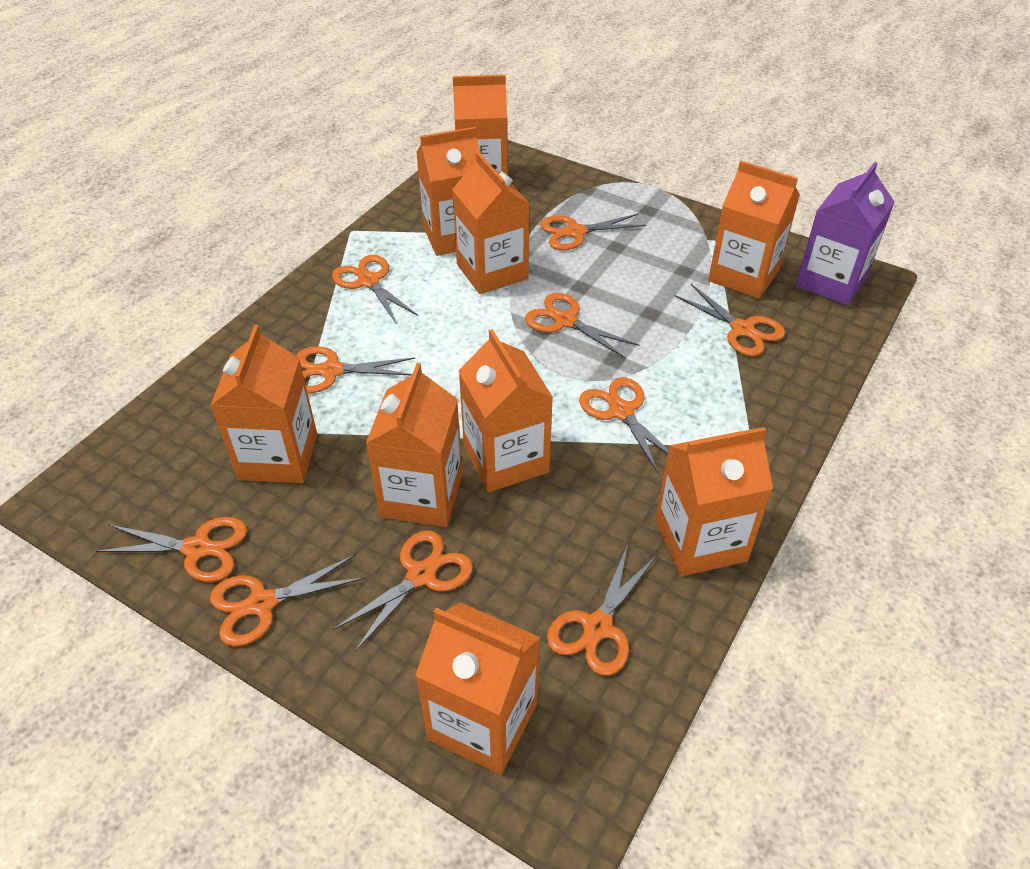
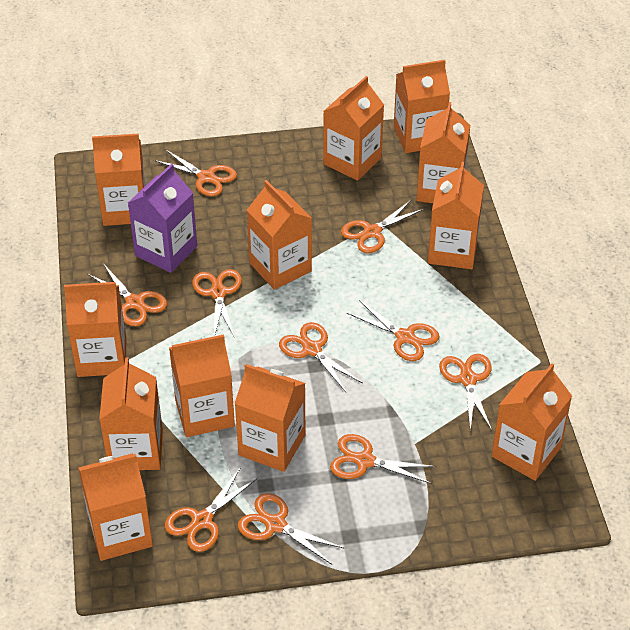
orange carton: 9 -> 12

